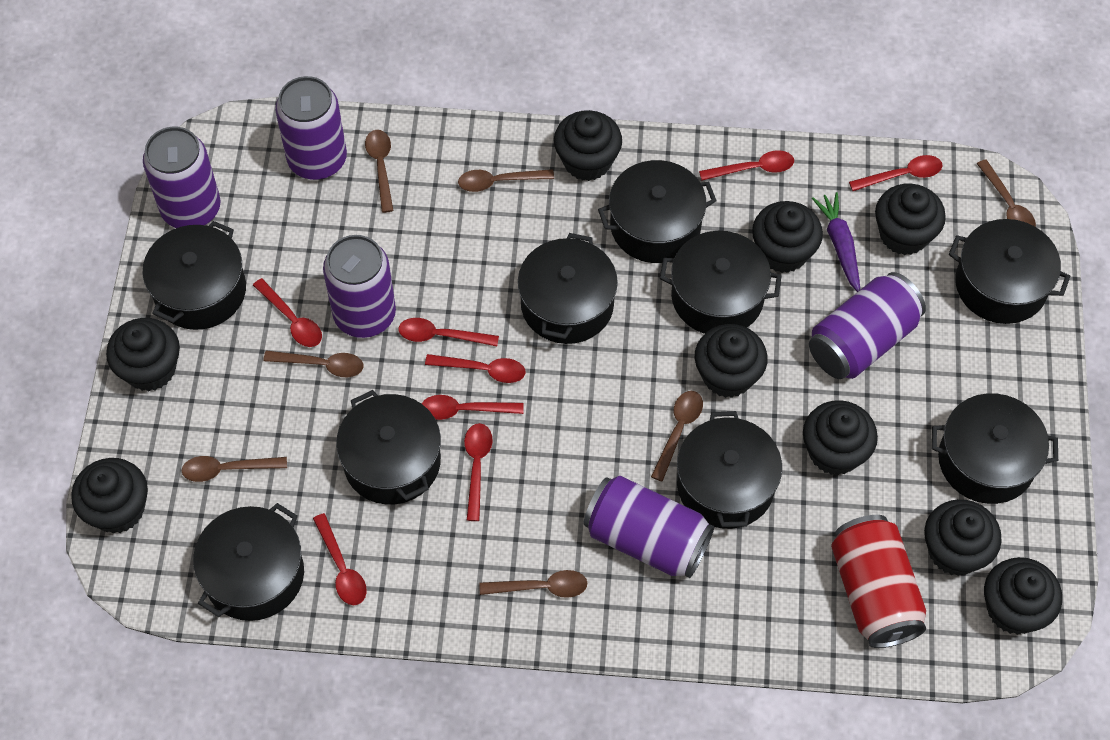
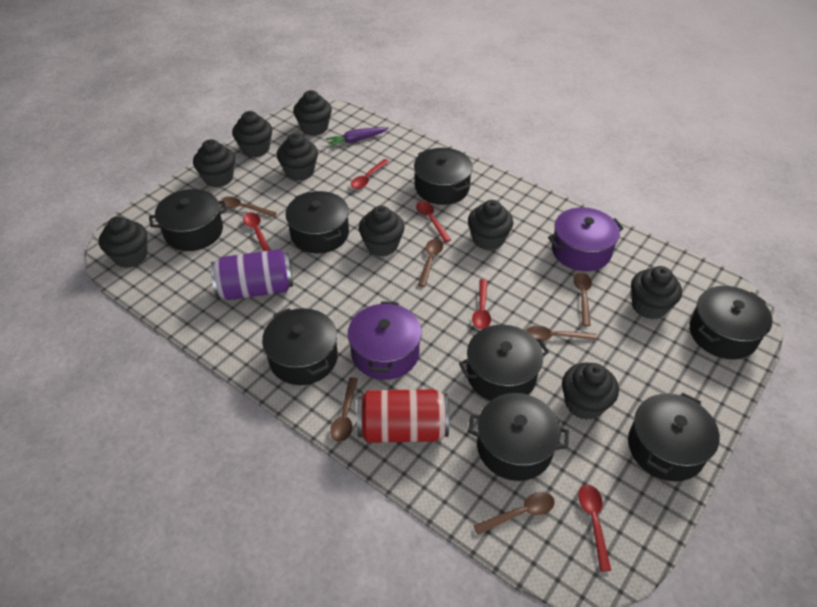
black pot: 9 -> 8
brown spoon: 7 -> 6
purple can: 5 -> 1
purple pot: 0 -> 2
red spoon: 8 -> 5

